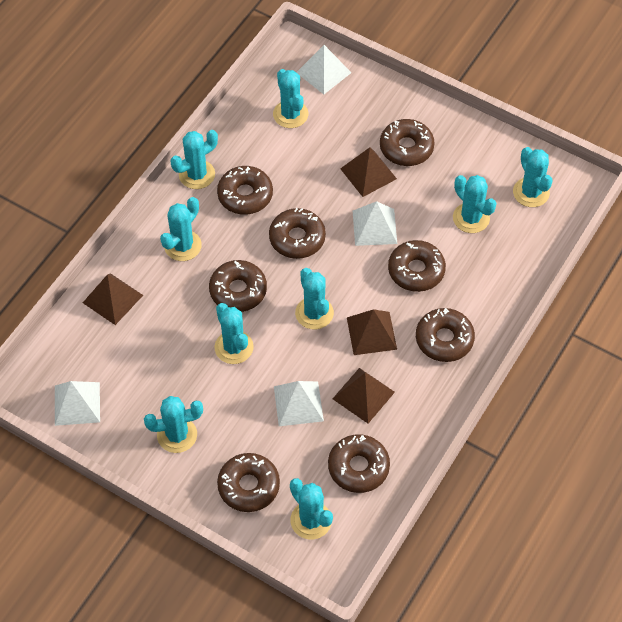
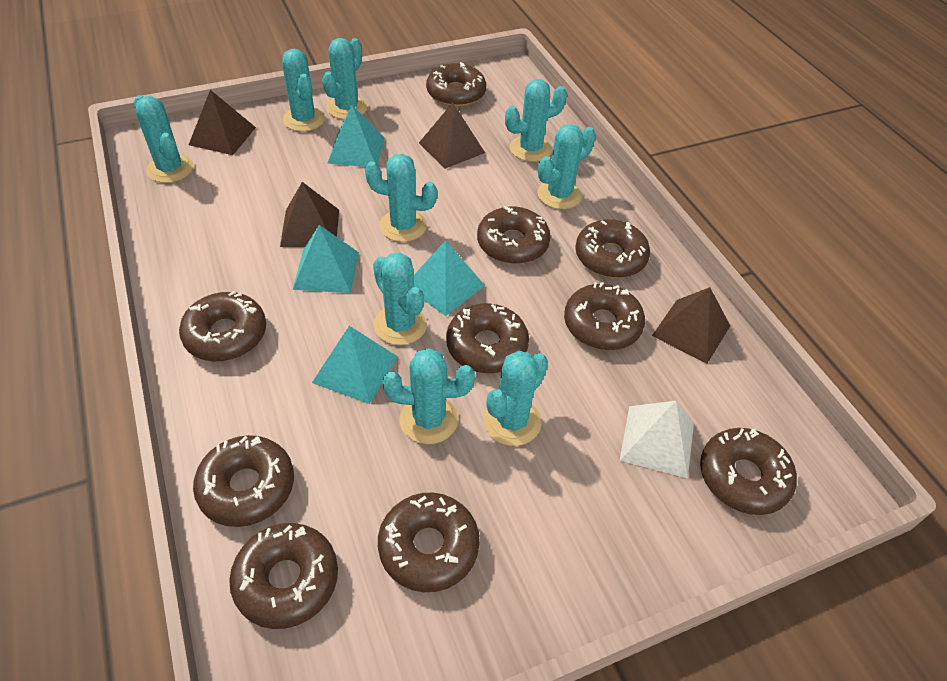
brown donut: 8 -> 10
turquoise pyramid: 0 -> 4
white pyramid: 4 -> 1

